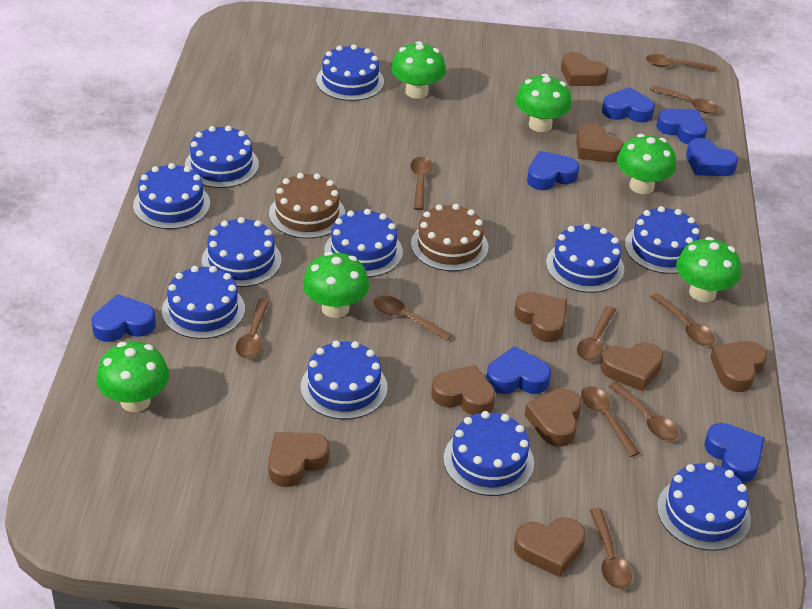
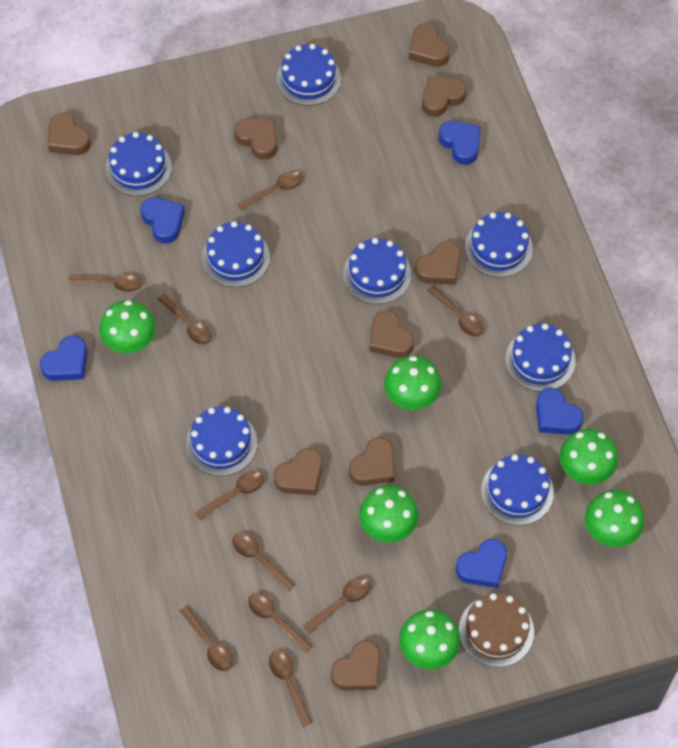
blue cake: 11 -> 8
blue heart: 7 -> 5
brown cake: 2 -> 1

